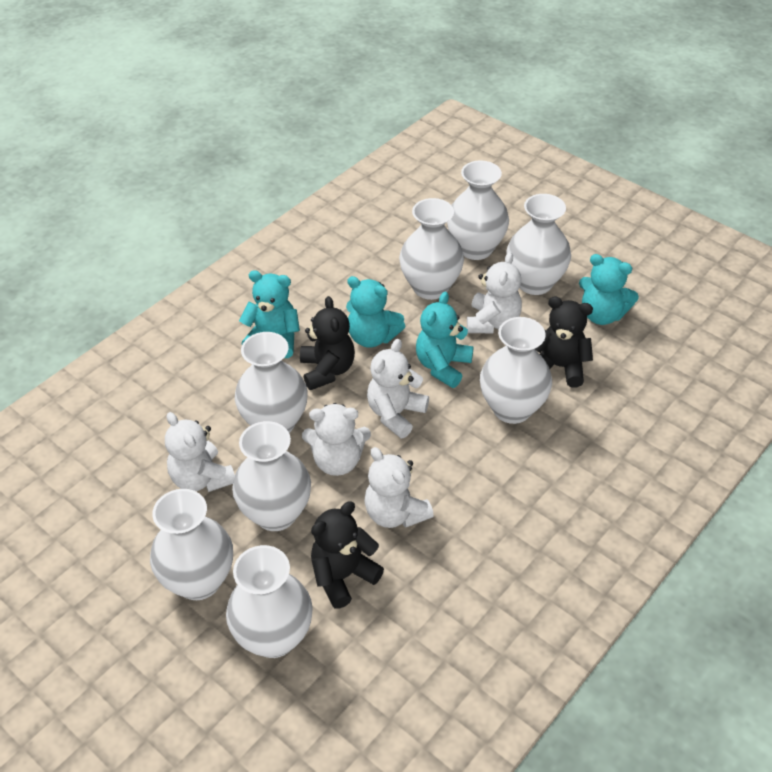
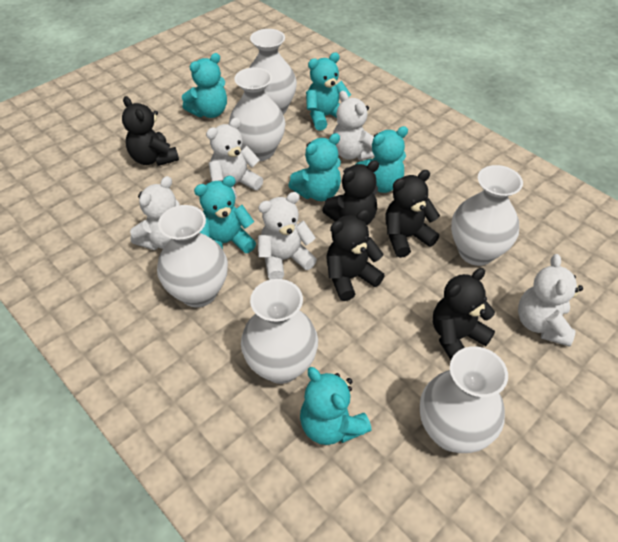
black teddy bear: 3 -> 5
turquoise teddy bear: 4 -> 6
white vase: 8 -> 6

